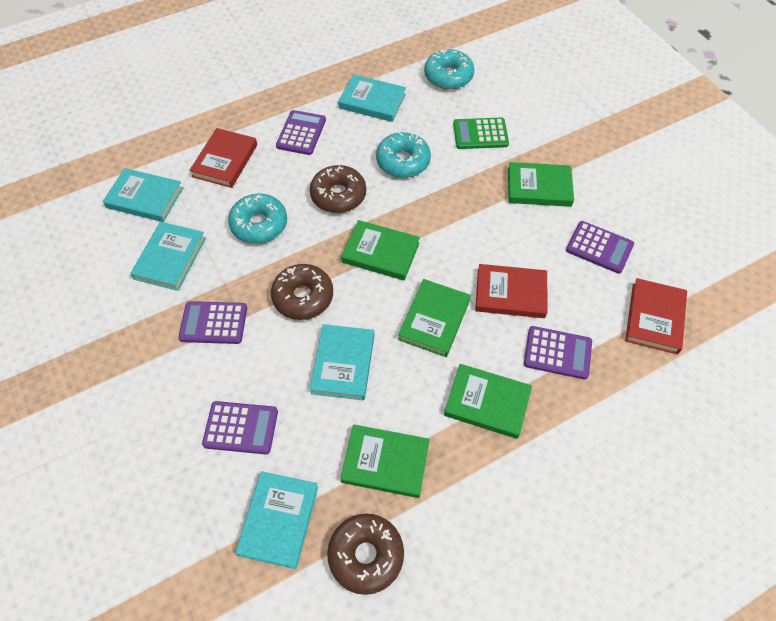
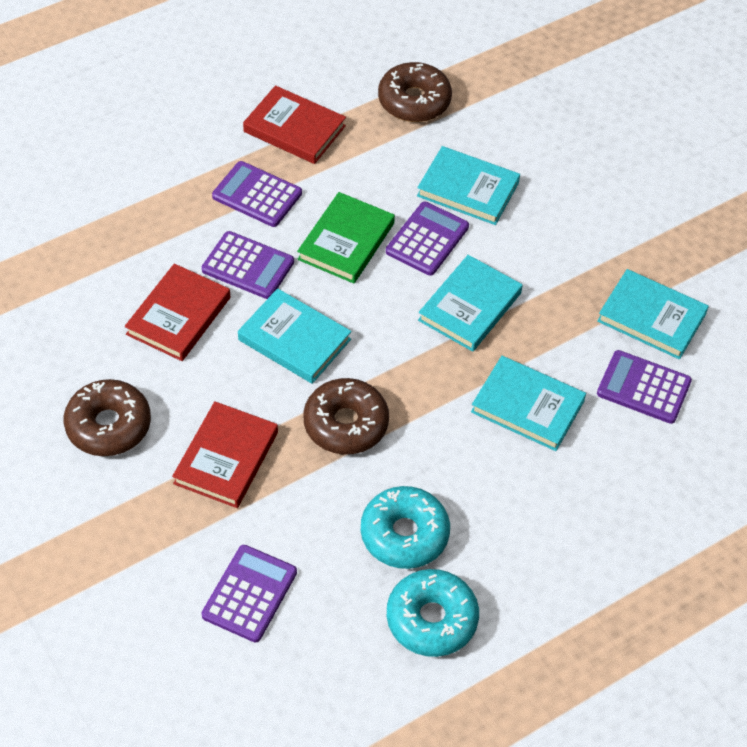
green book: 5 -> 1
green calculator: 1 -> 0
turquoise donut: 3 -> 2

